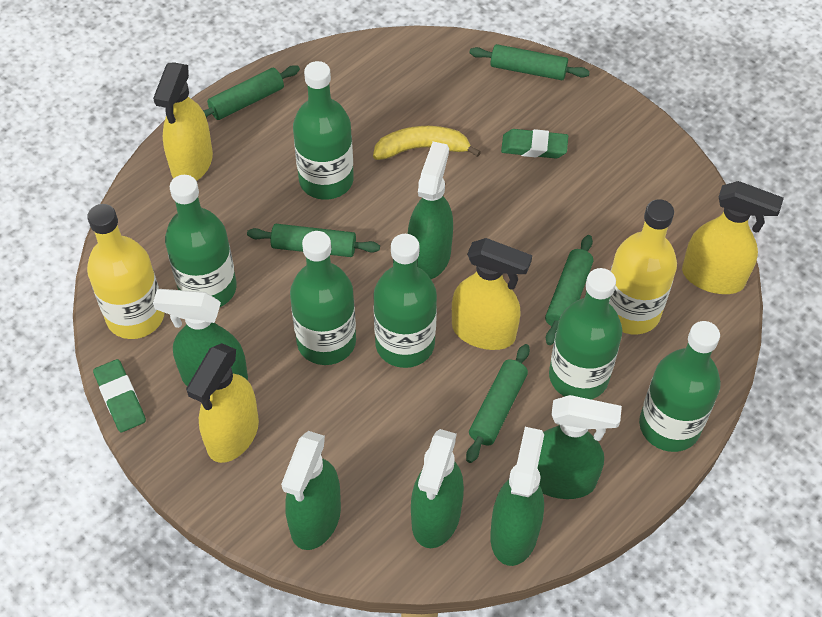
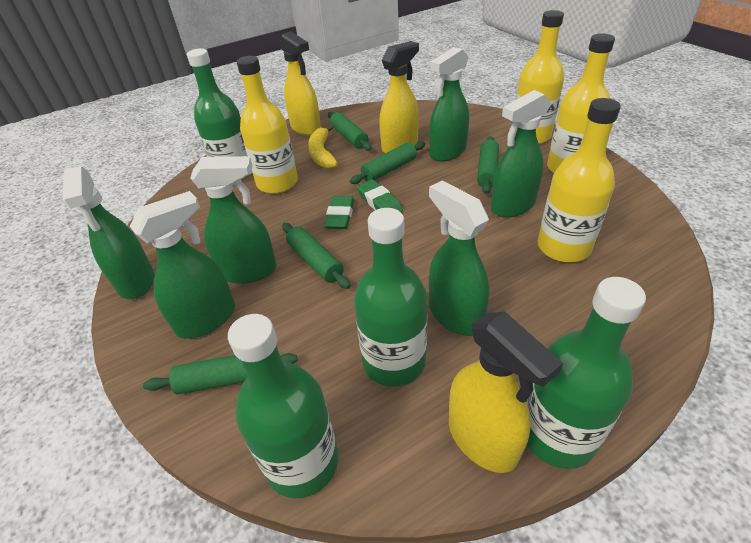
green bottle: 6 -> 4
yellow bottle: 2 -> 4
yellow spray bottle: 4 -> 3

